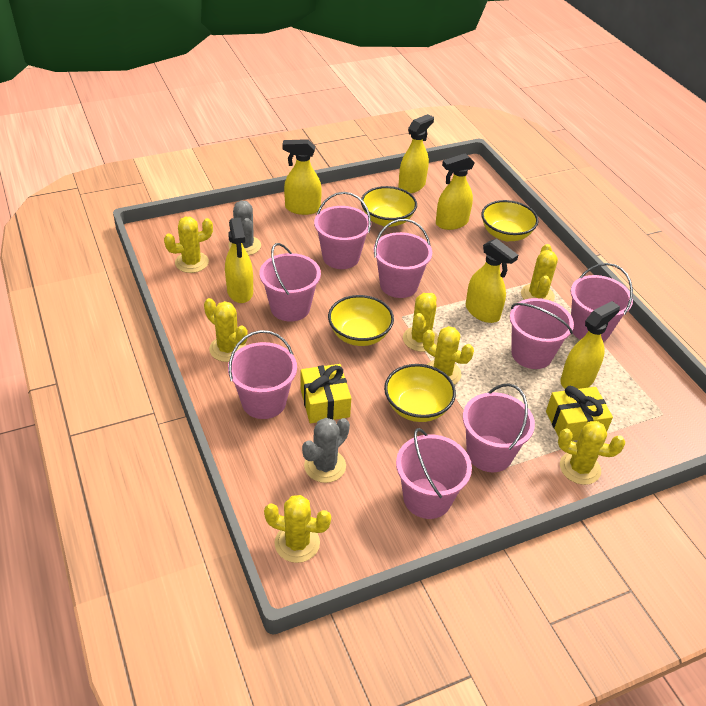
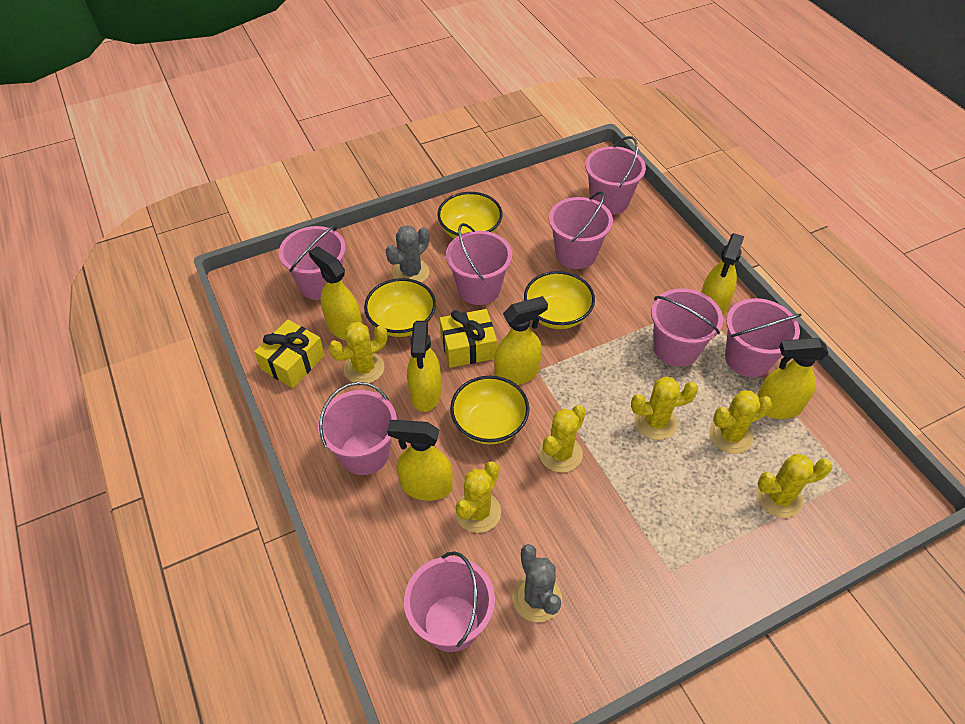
yellow cactus: 7 -> 6

